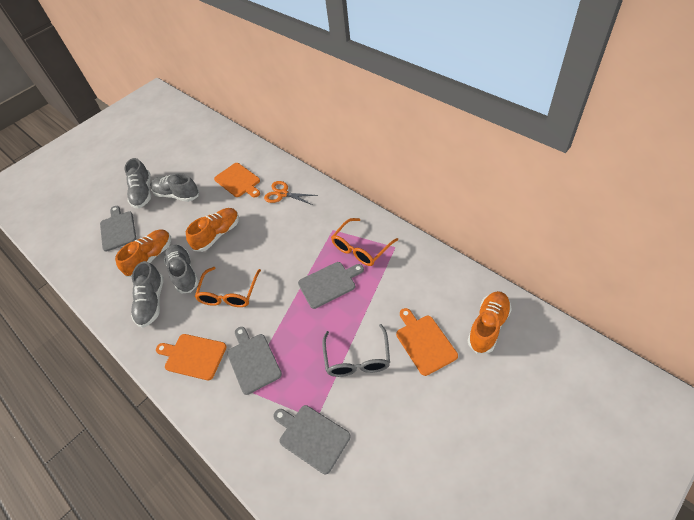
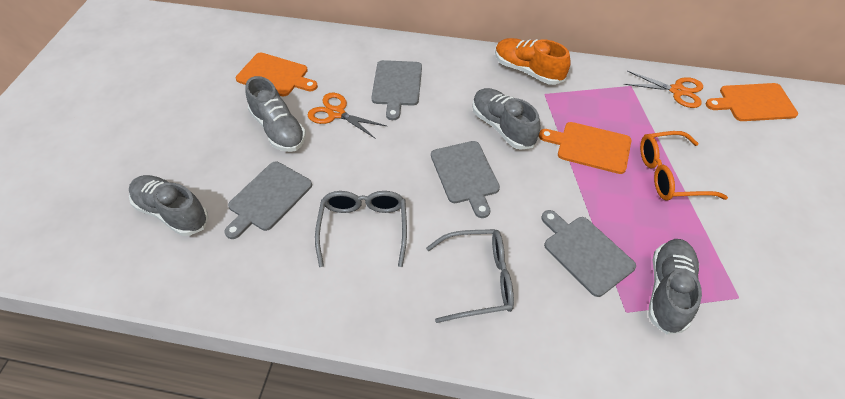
grey glasses: 1 -> 2
orange glasses: 2 -> 1
orange scissors: 1 -> 2
orange shoe: 3 -> 1

